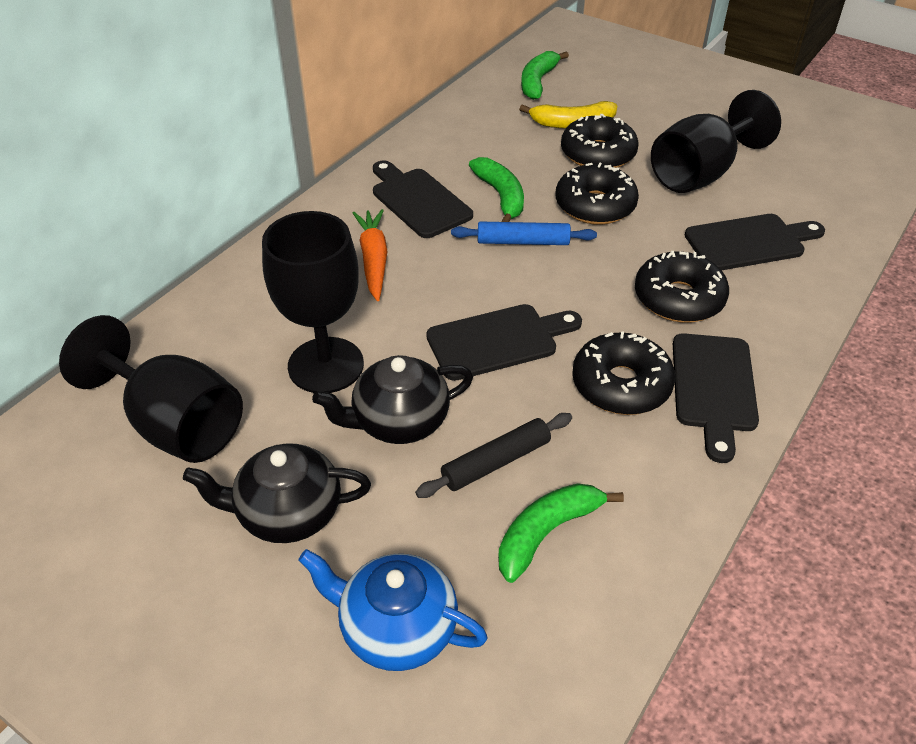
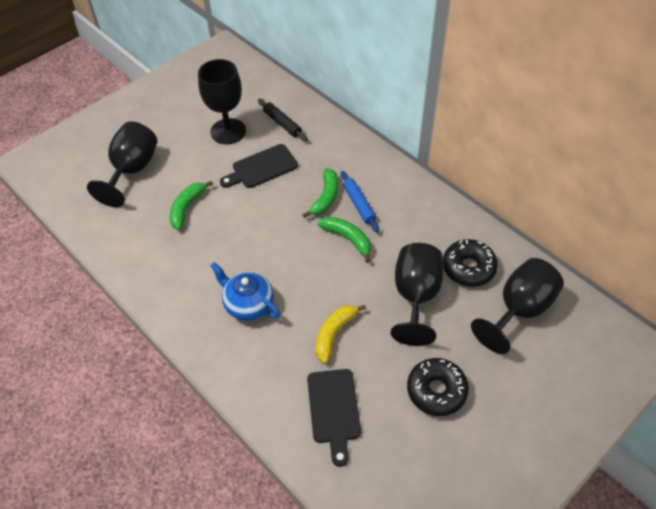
black cutting board: 4 -> 2
black donut: 4 -> 2
black goblet: 3 -> 4
black teapot: 2 -> 0
orange carrot: 1 -> 0

